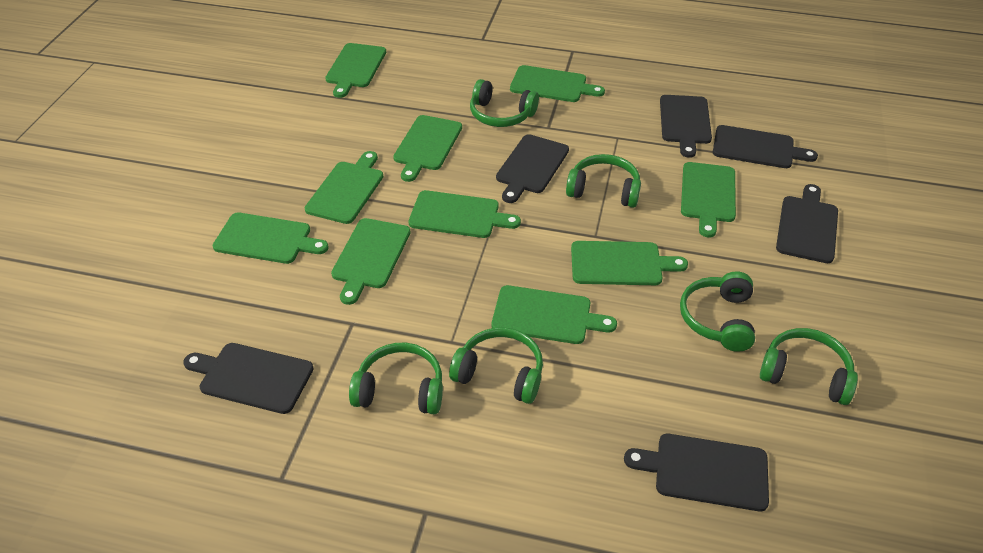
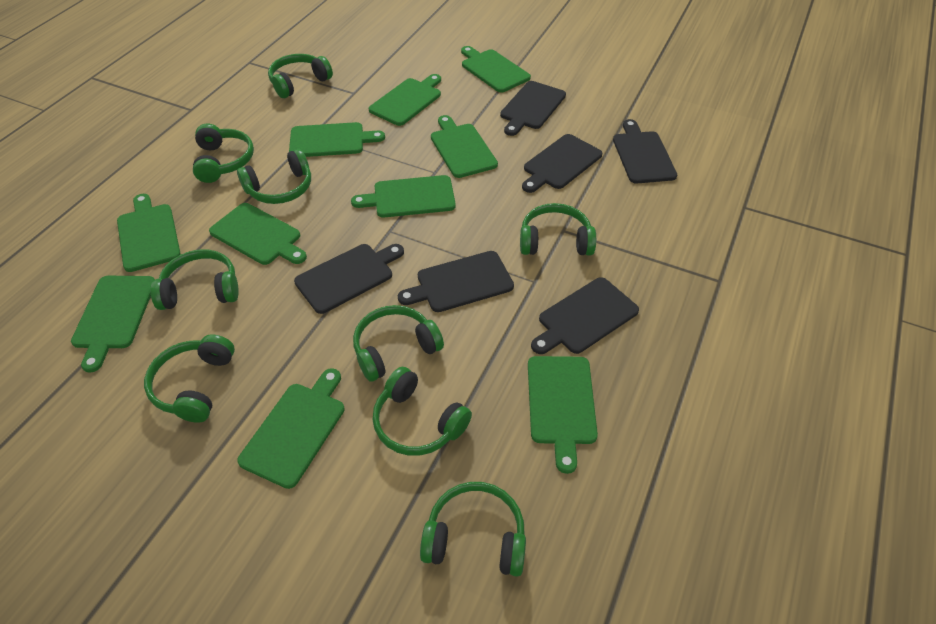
green headphones: 6 -> 9

